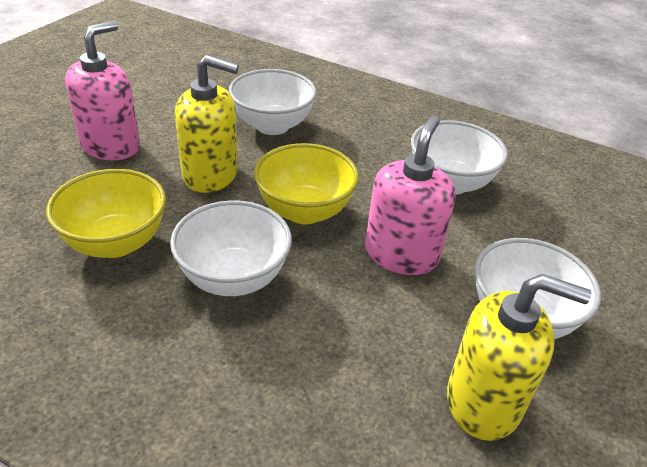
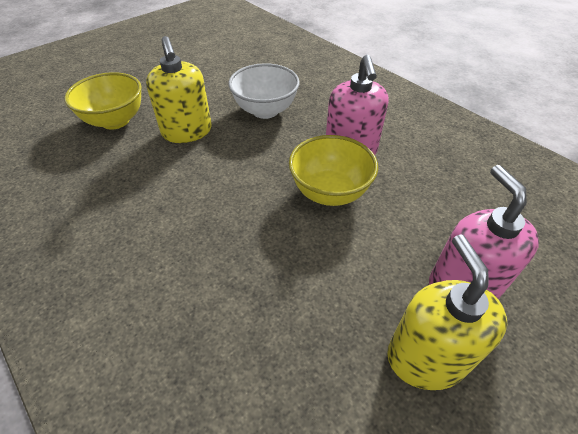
white bowl: 4 -> 1

